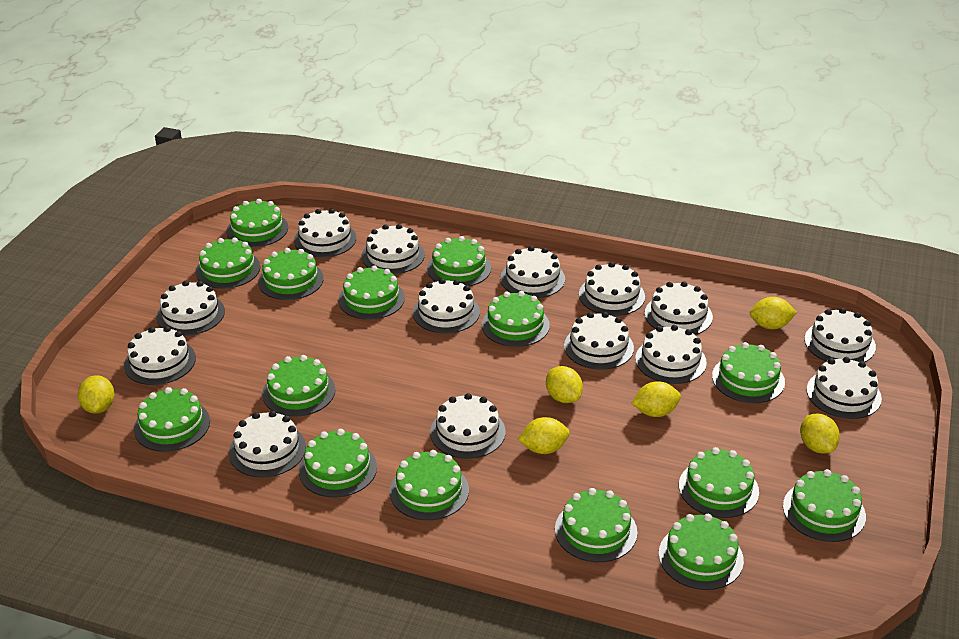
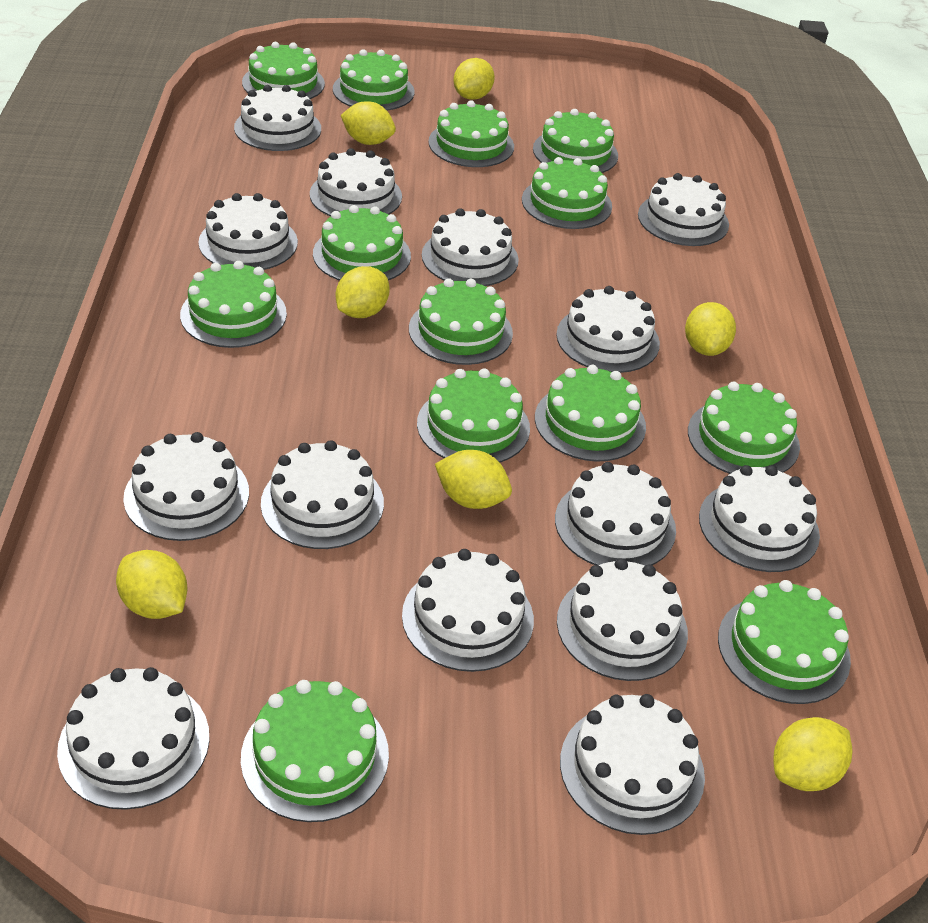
green cake: 15 -> 13
yellow lemon: 6 -> 7

